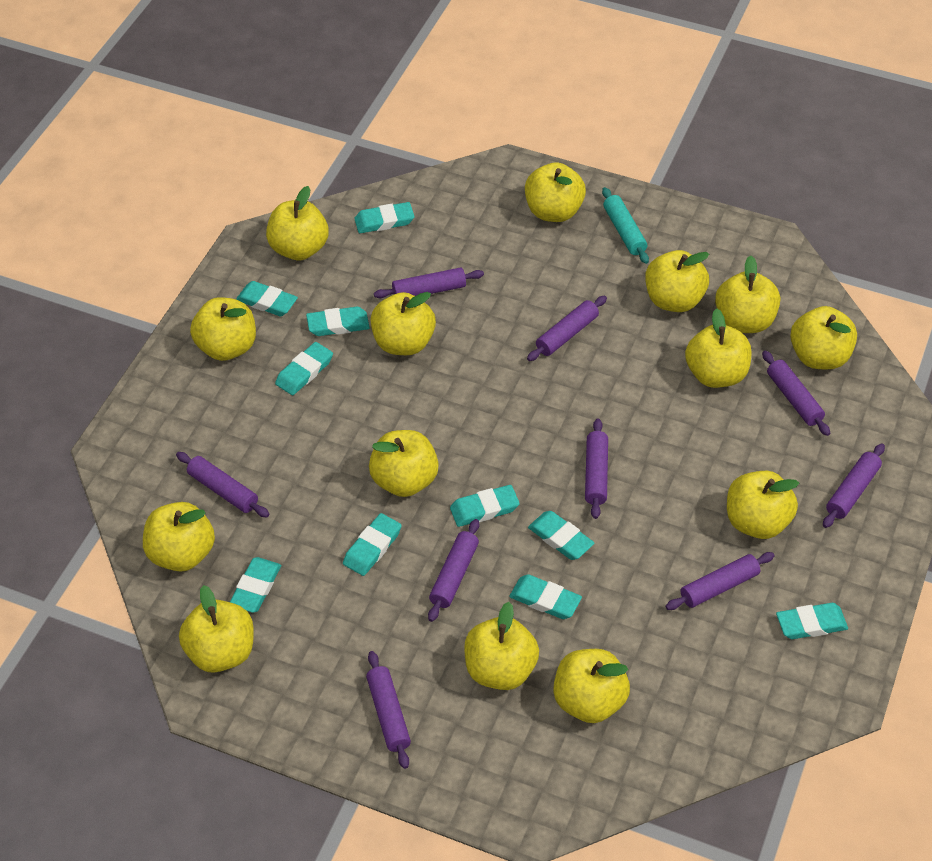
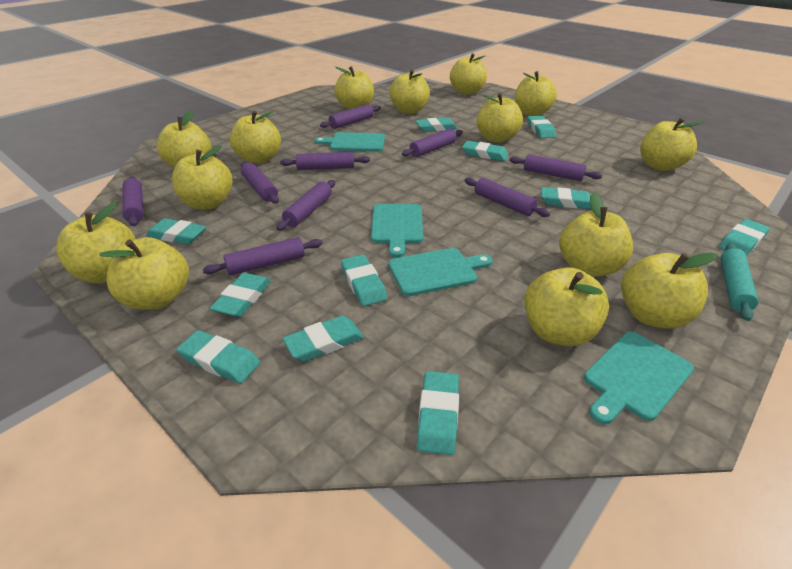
turquoise cutting board: 0 -> 4
turquoise eraser: 10 -> 11

